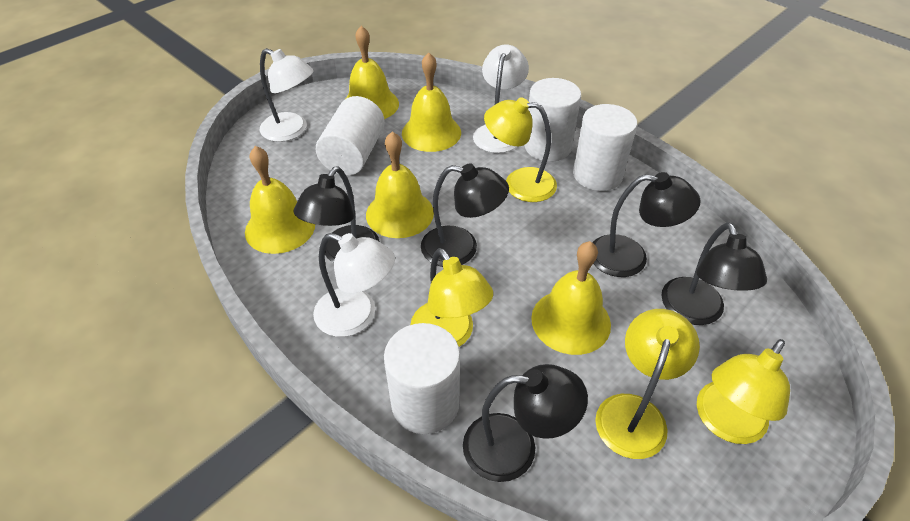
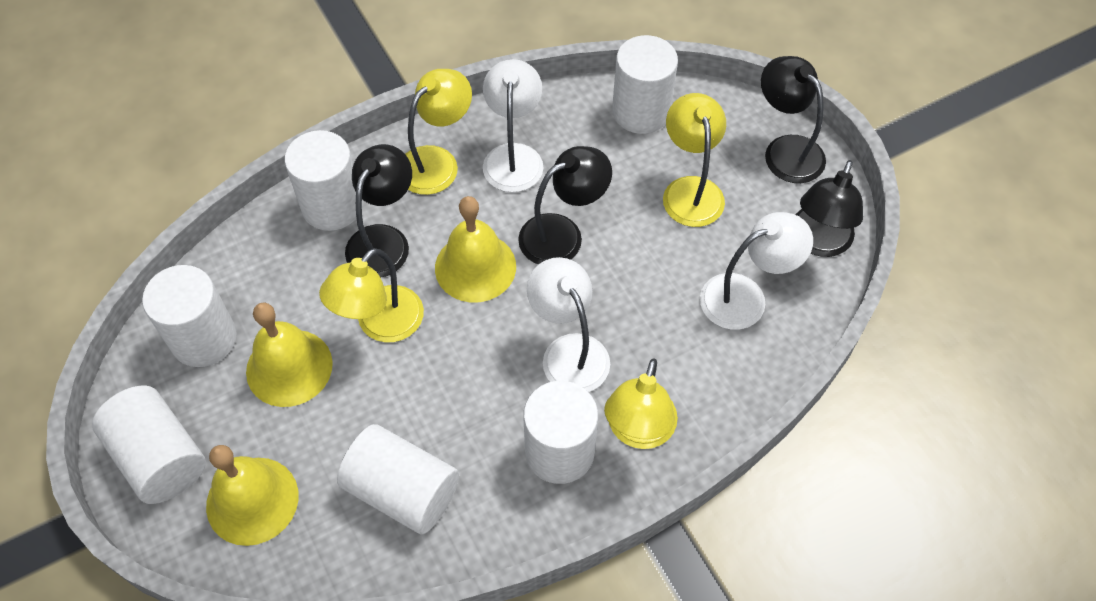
black lamp: 5 -> 4
white cylinder: 4 -> 6
yellow bell: 5 -> 3

